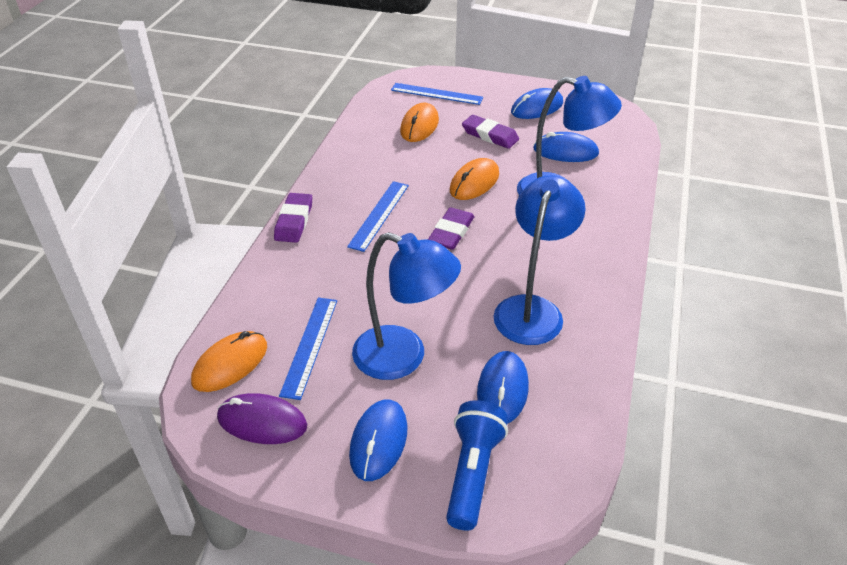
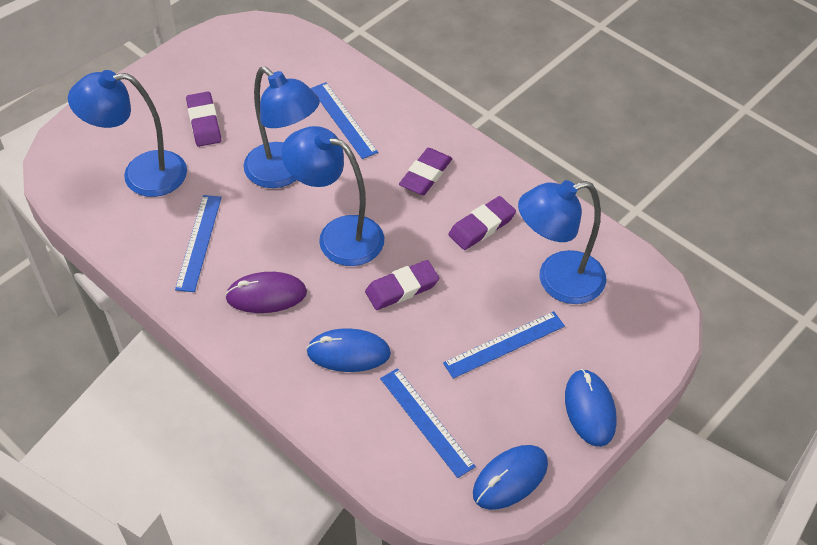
blue flashlight: 1 -> 0
blue lamp: 3 -> 4
blue mouse: 4 -> 3
blue ruler: 3 -> 4
orange mouse: 3 -> 0
purple eraser: 3 -> 4

